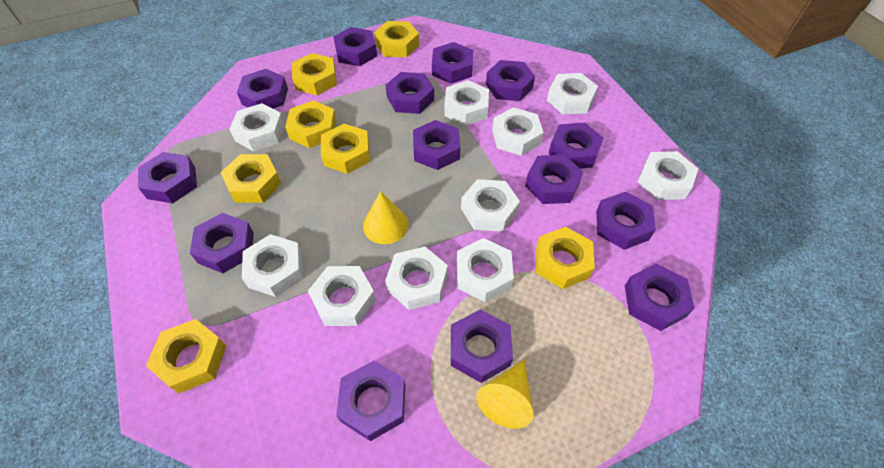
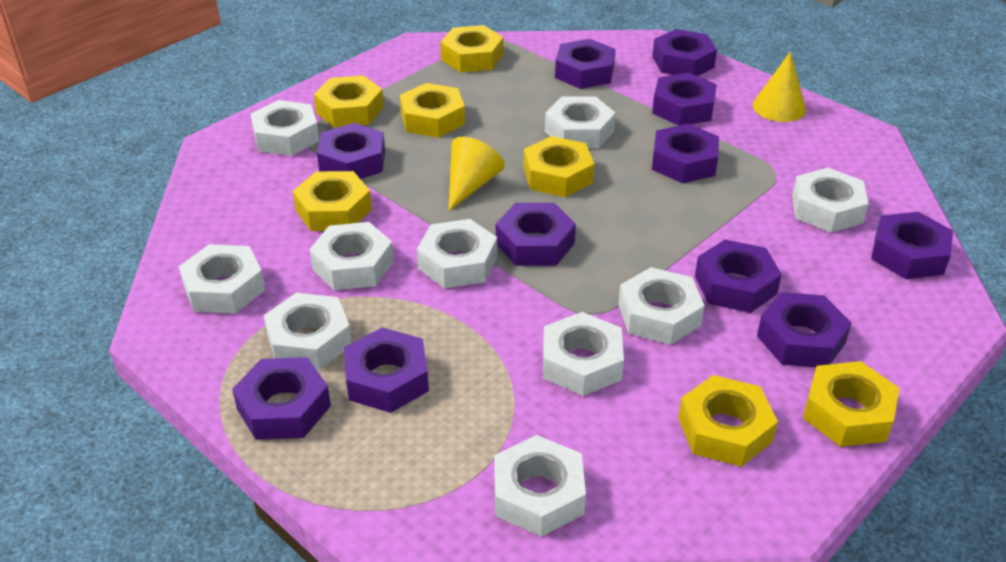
purple nut: 14 -> 11

